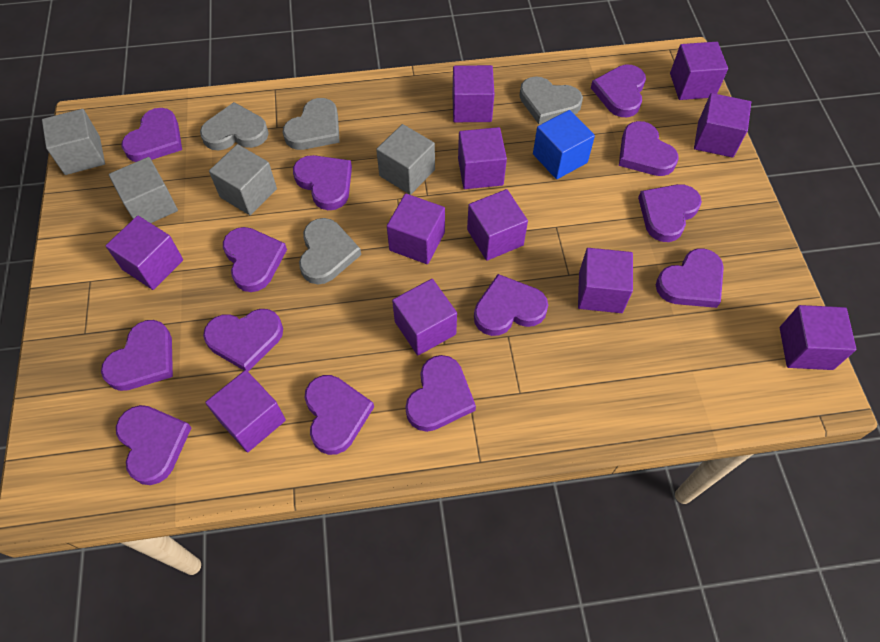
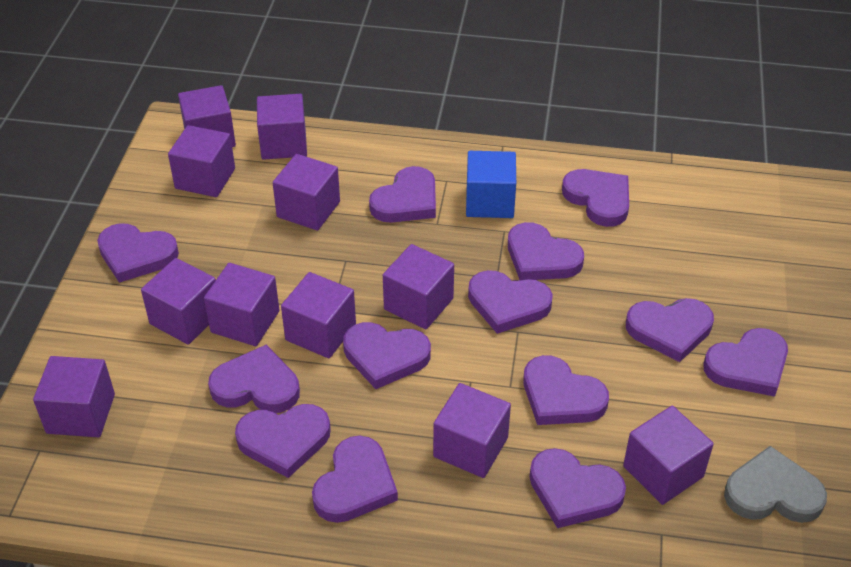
grey cube: 4 -> 0
grey heart: 4 -> 1

